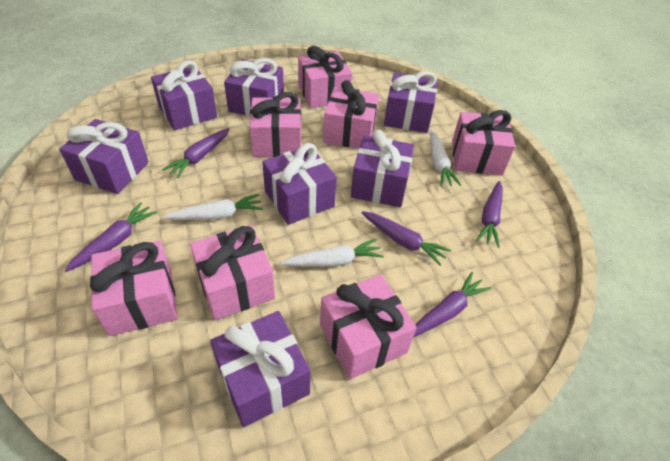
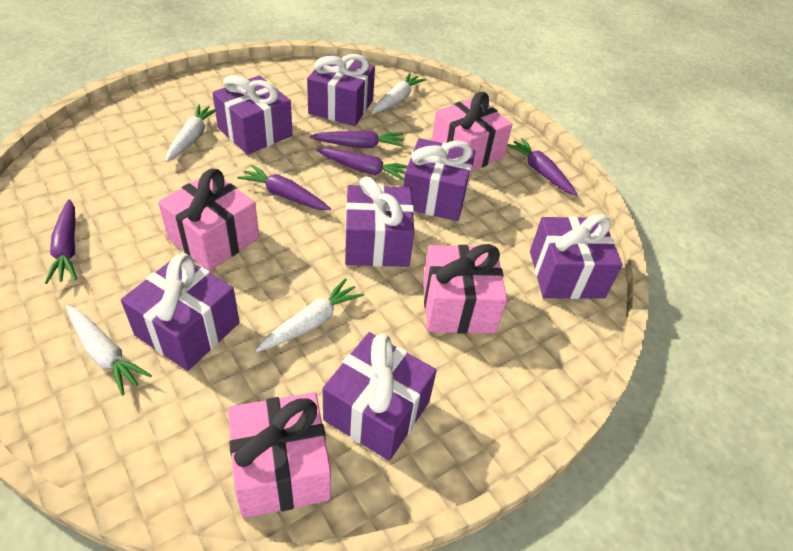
pink gift: 7 -> 4
white carrot: 3 -> 4

